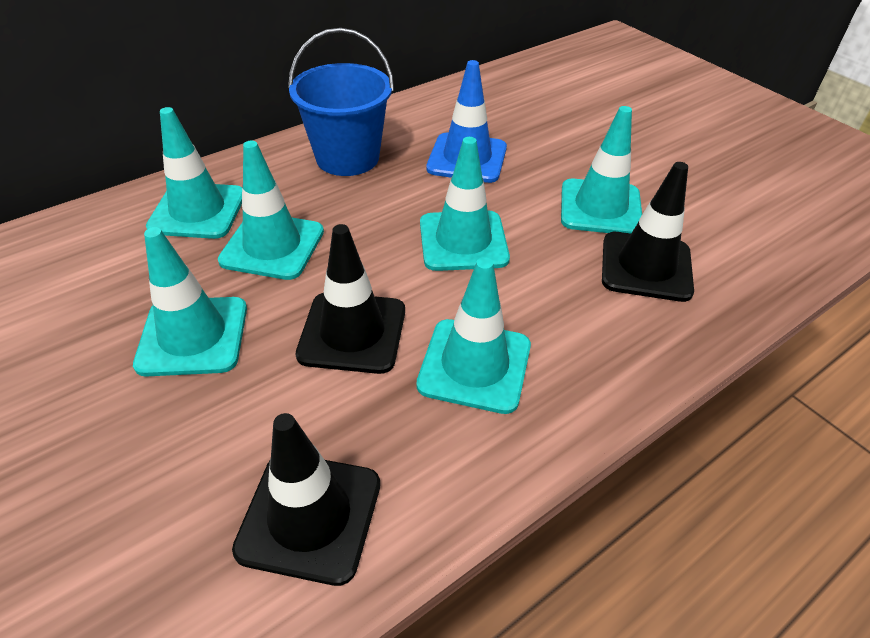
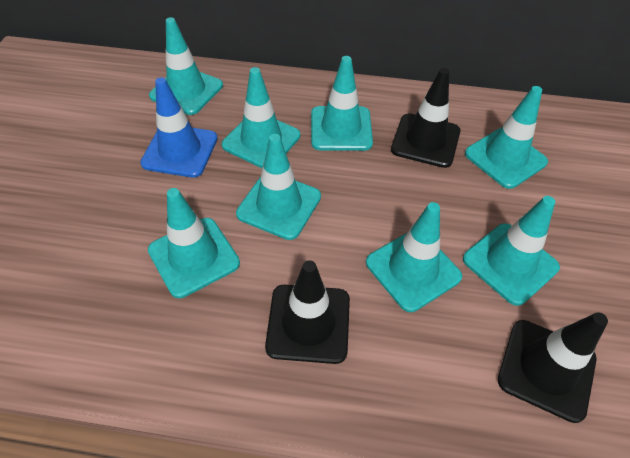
blue bucket: 1 -> 0
turquoise traffic cone: 6 -> 8

